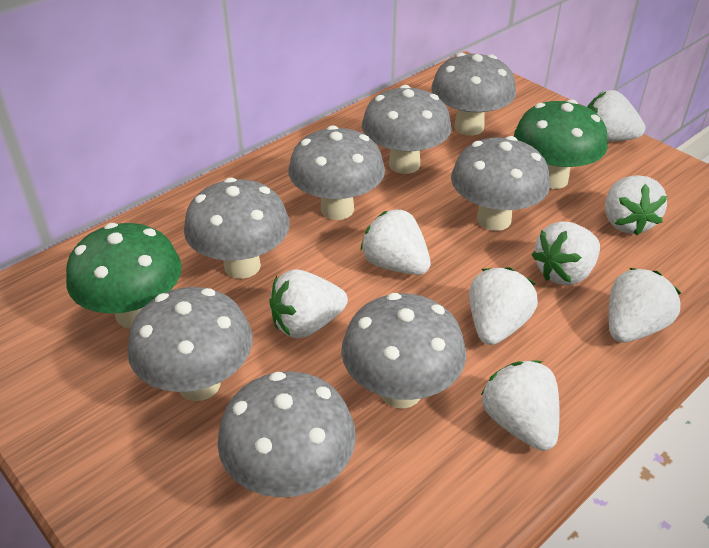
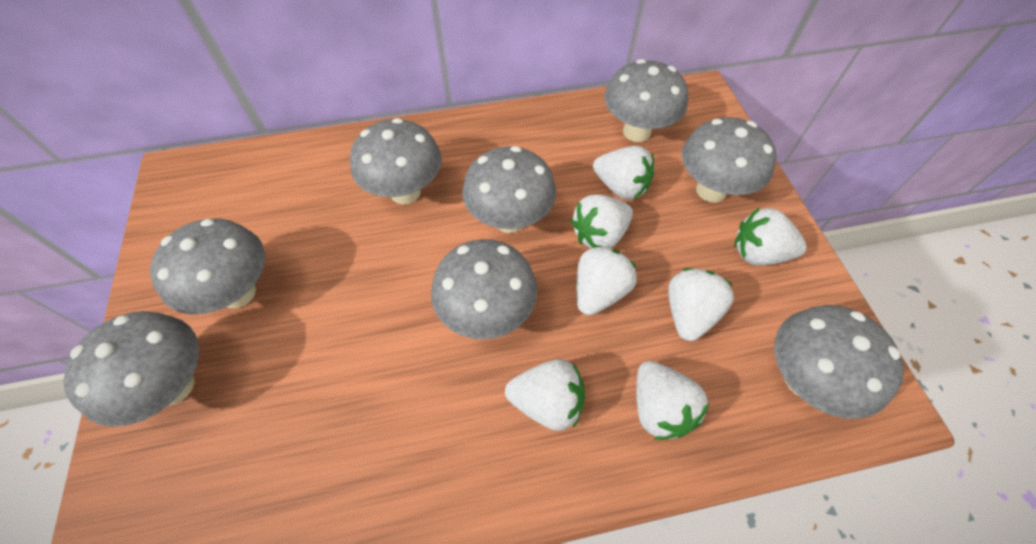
green mushroom: 2 -> 0
white strawberry: 8 -> 7

